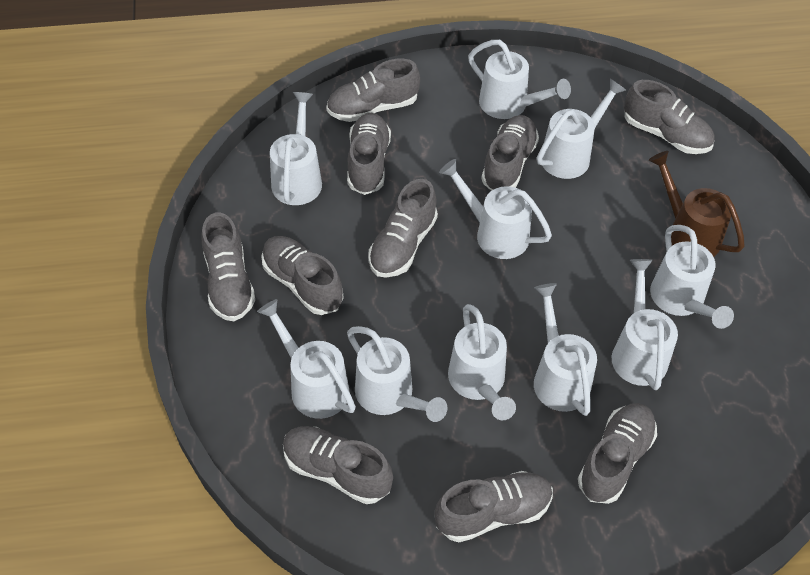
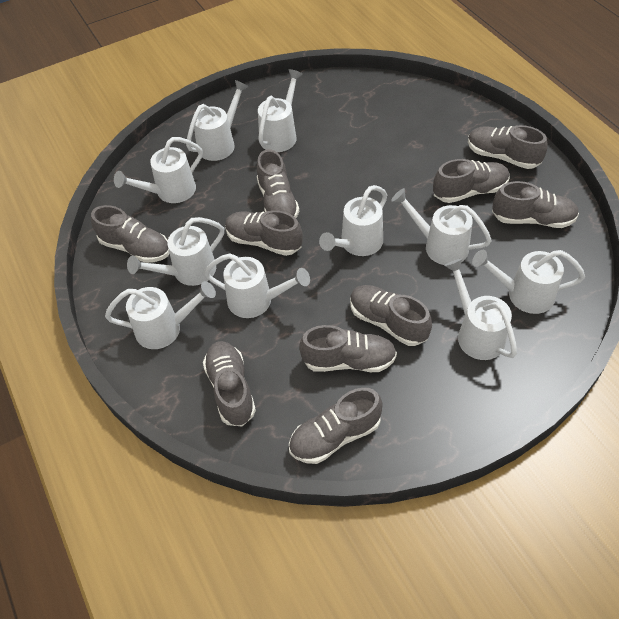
brown watering can: 1 -> 0

